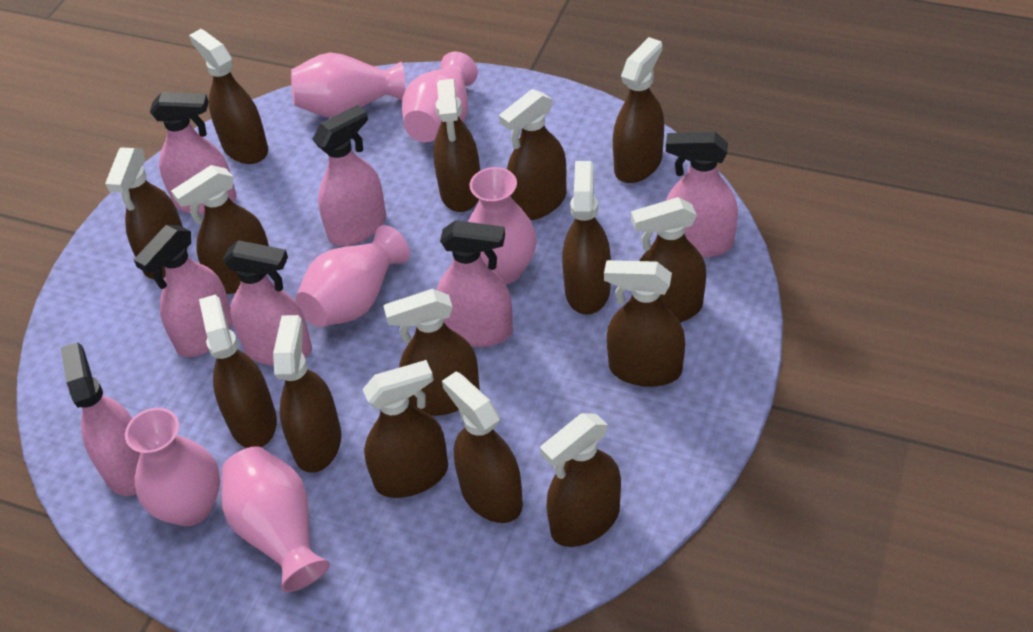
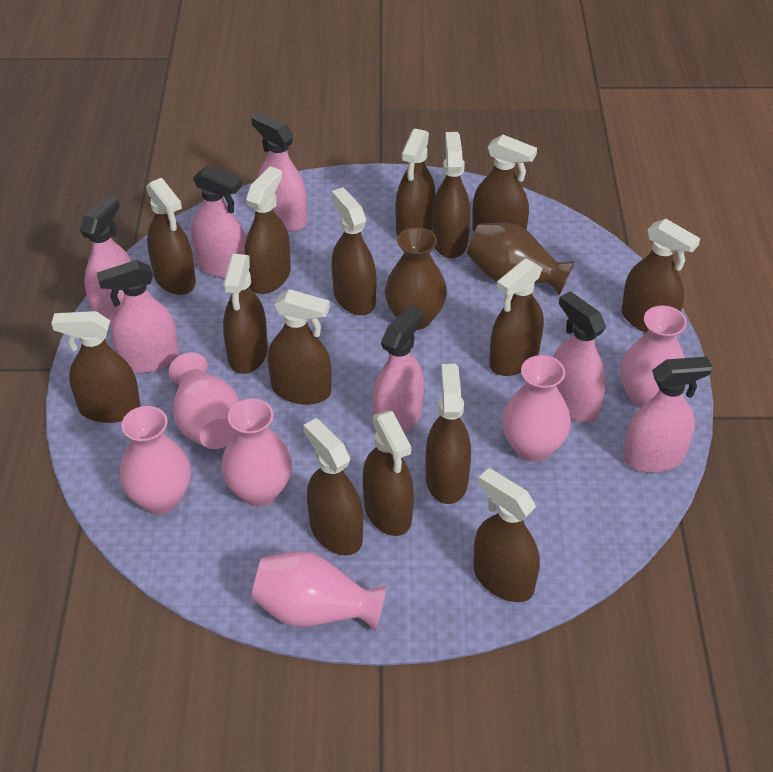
brown vase: 0 -> 2

